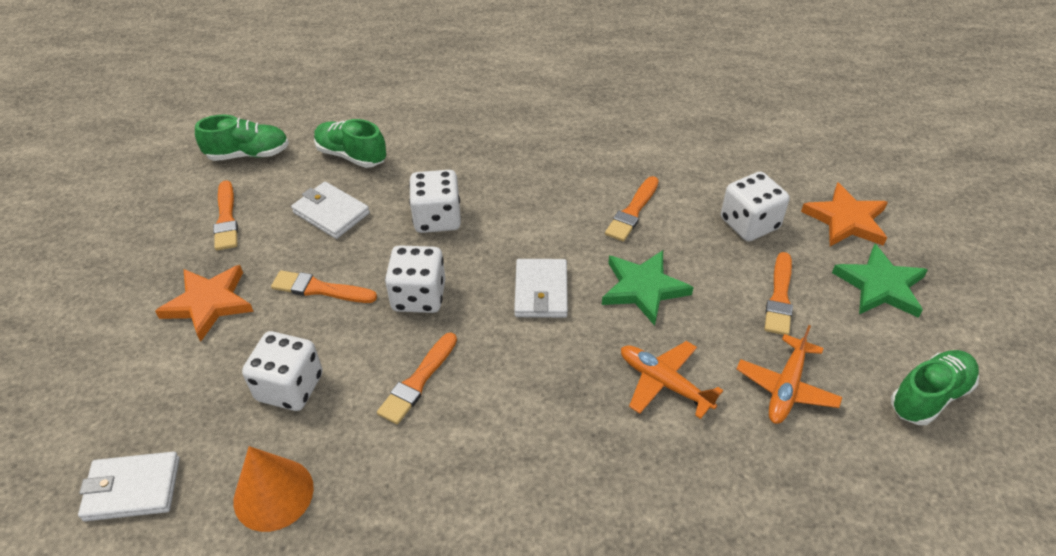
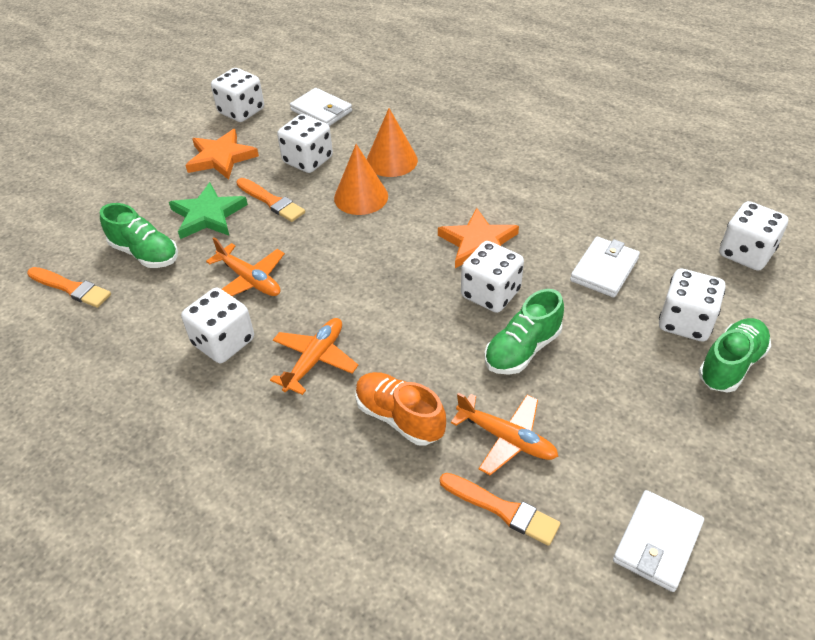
green star: 2 -> 1
orange brush: 5 -> 3
orange cone: 1 -> 2
orange plane: 2 -> 3
orange shoe: 0 -> 1
white dice: 4 -> 6

